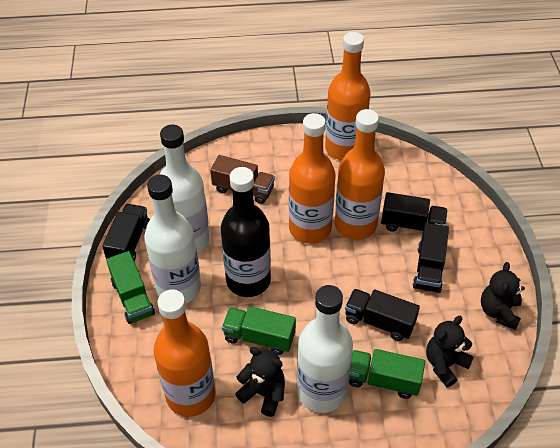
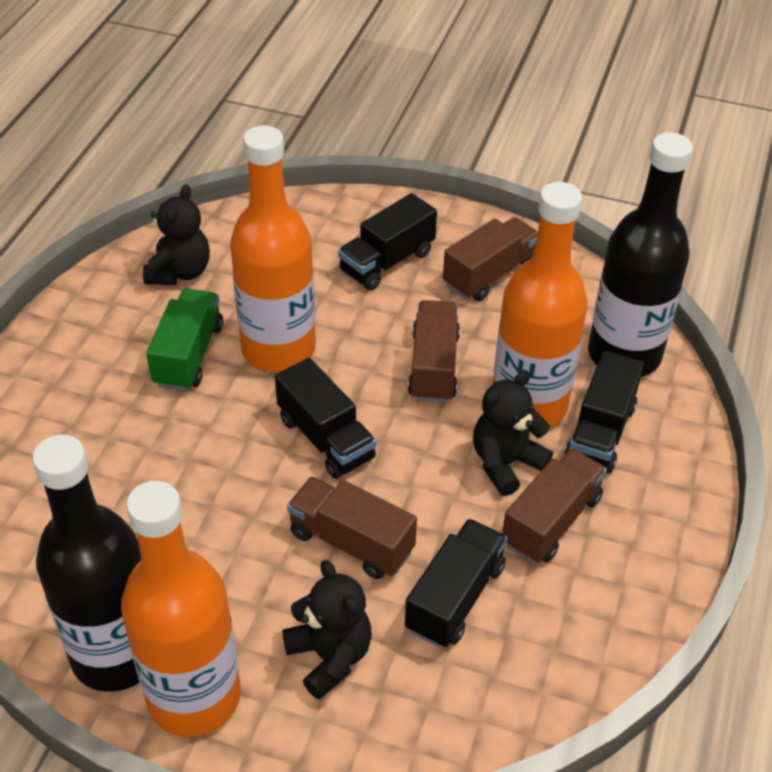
black bottle: 1 -> 2
brown truck: 1 -> 4
green truck: 3 -> 1
orange bottle: 4 -> 3
white bottle: 3 -> 0

